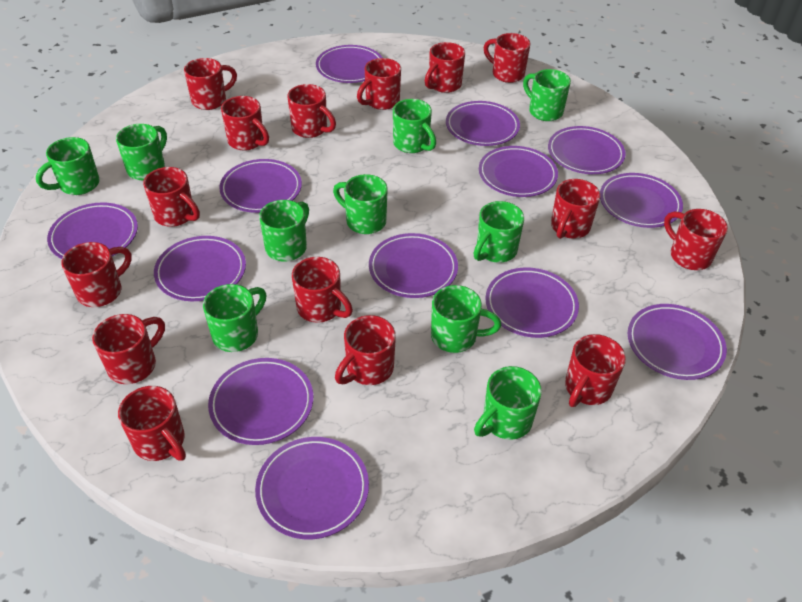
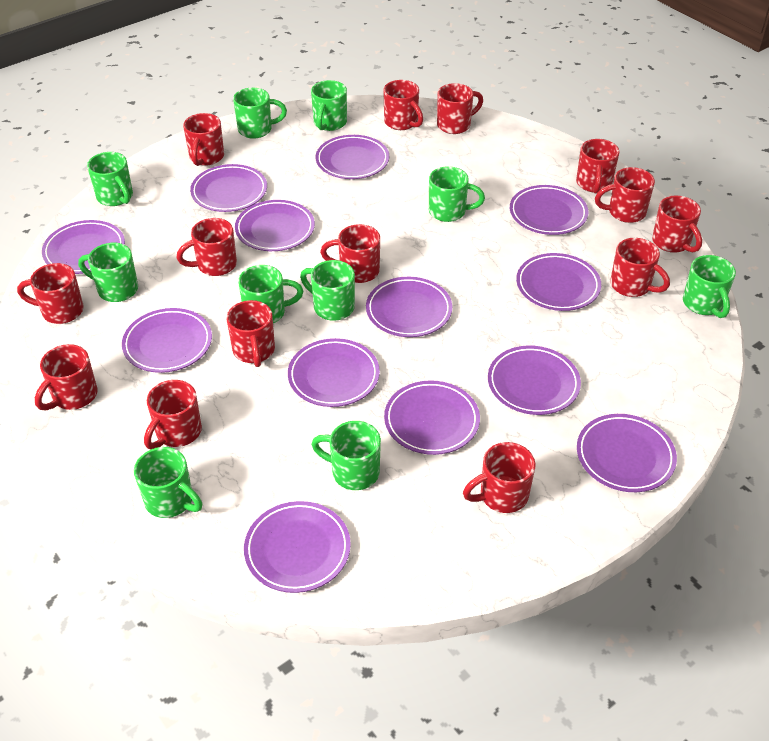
red mug: 15 -> 14

